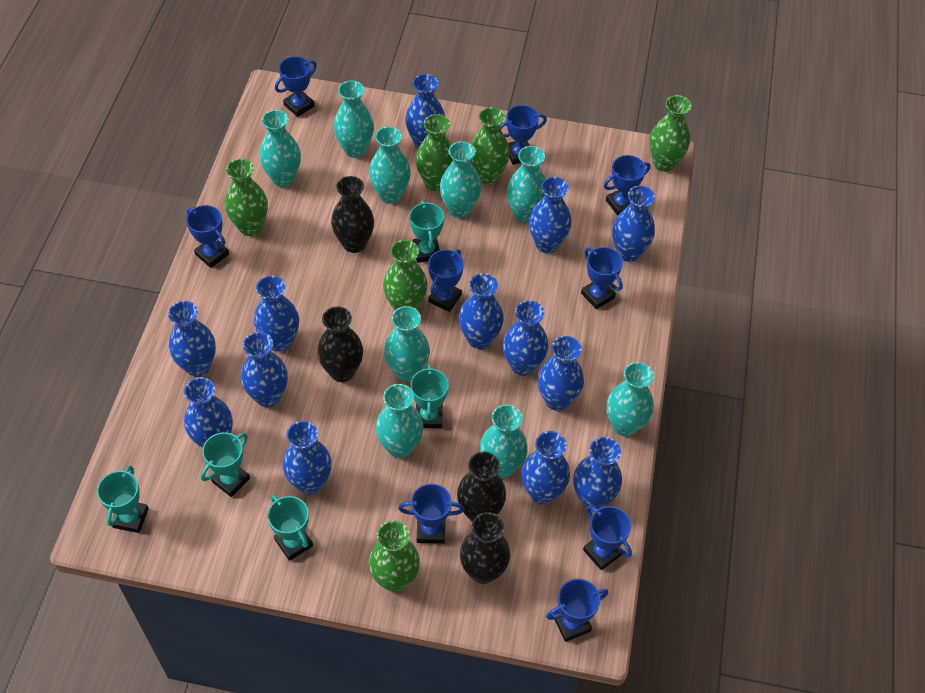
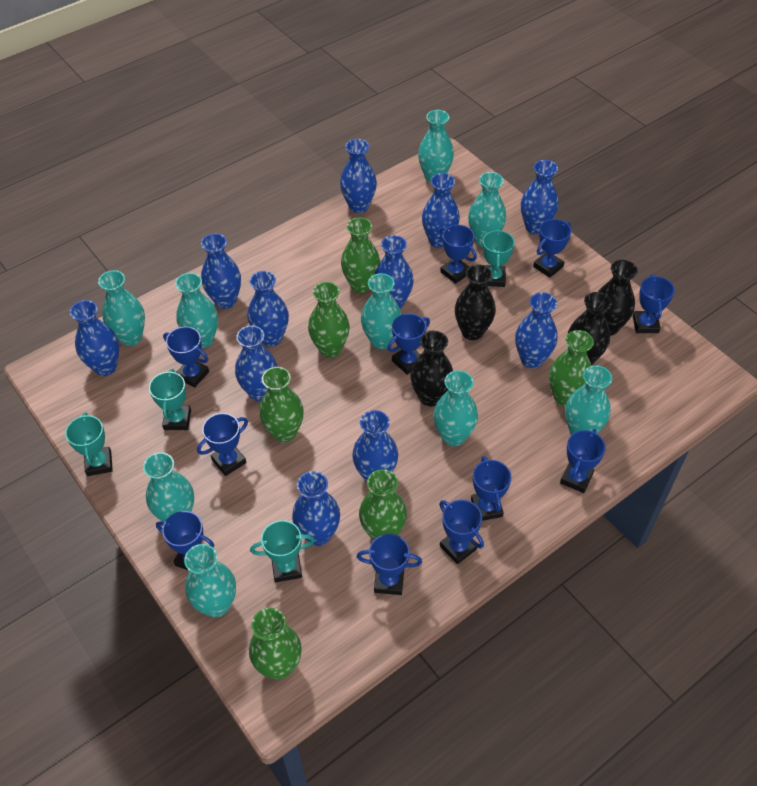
blue trophy: 9 -> 11
blue vase: 13 -> 11
turquoise trophy: 5 -> 4

